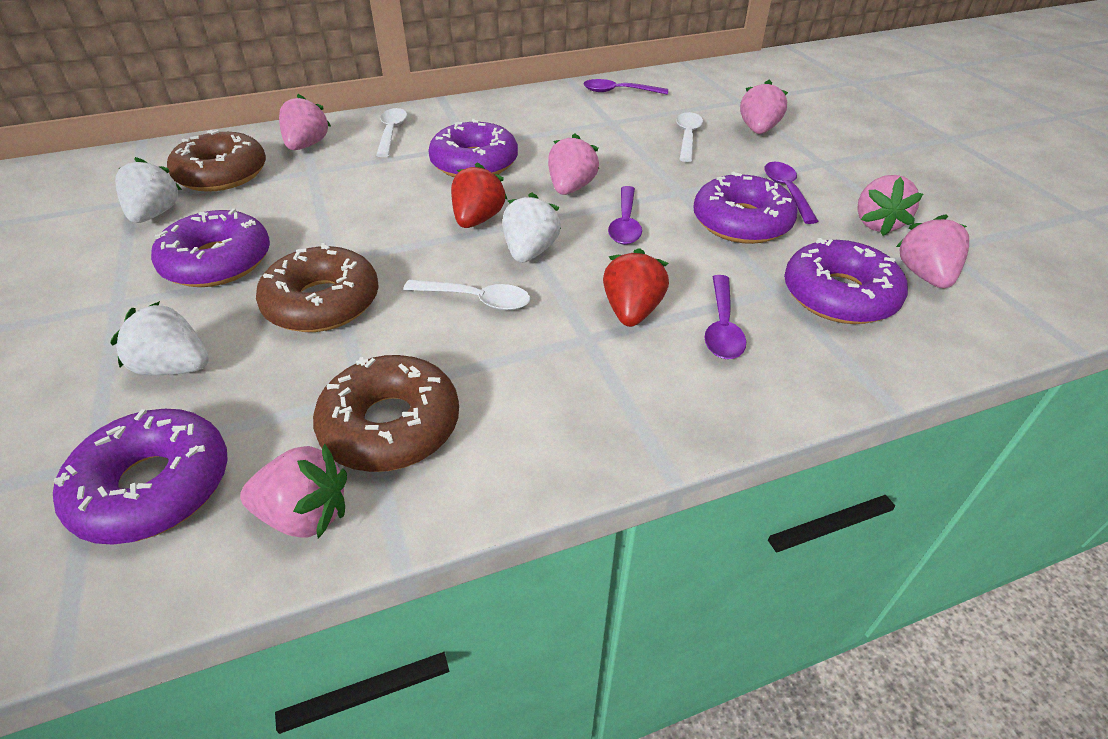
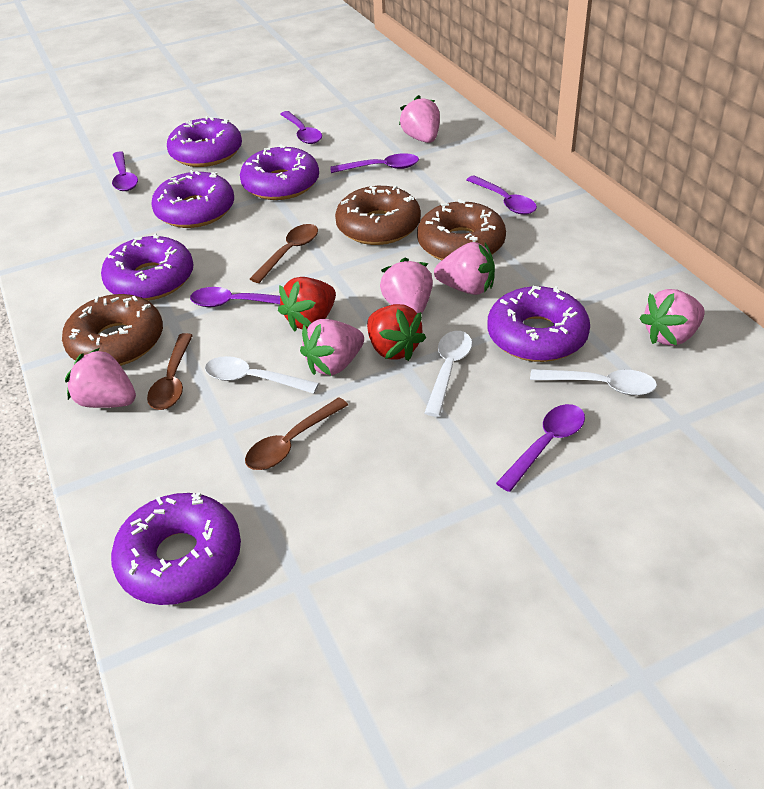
brown spoon: 0 -> 3
purple donut: 5 -> 6
purple spoon: 4 -> 6
white strawberry: 3 -> 0

